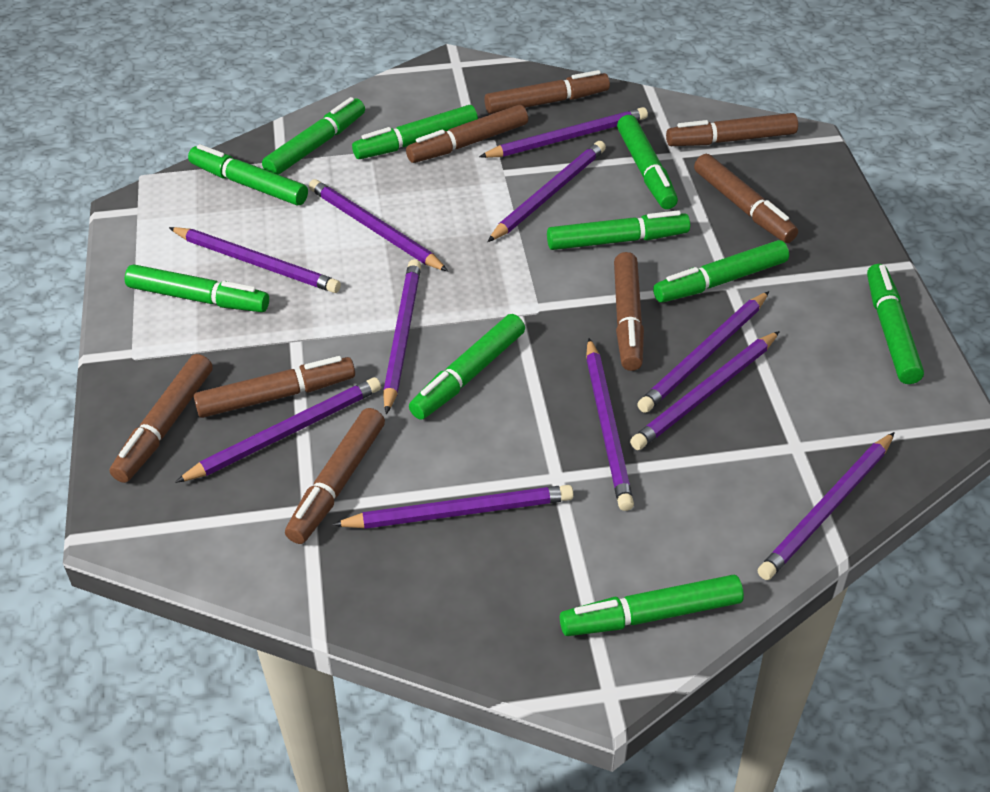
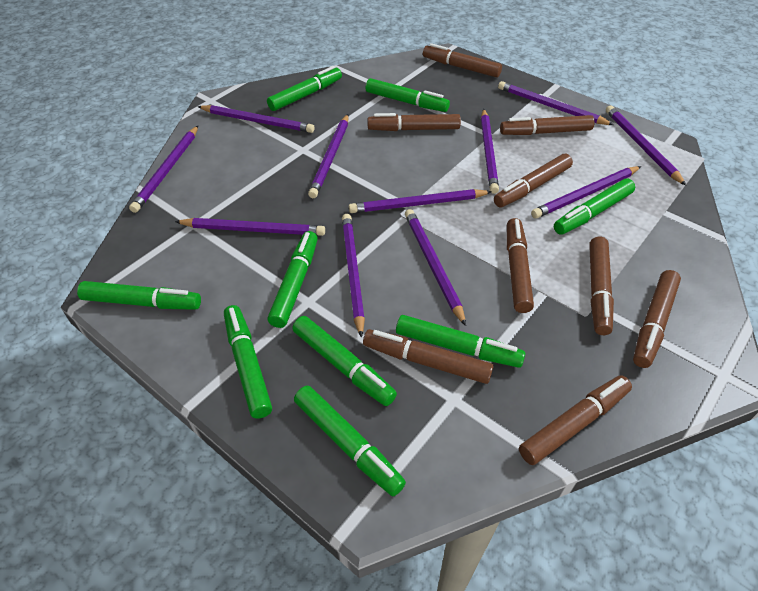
brown marker: 8 -> 9
green marker: 10 -> 9

